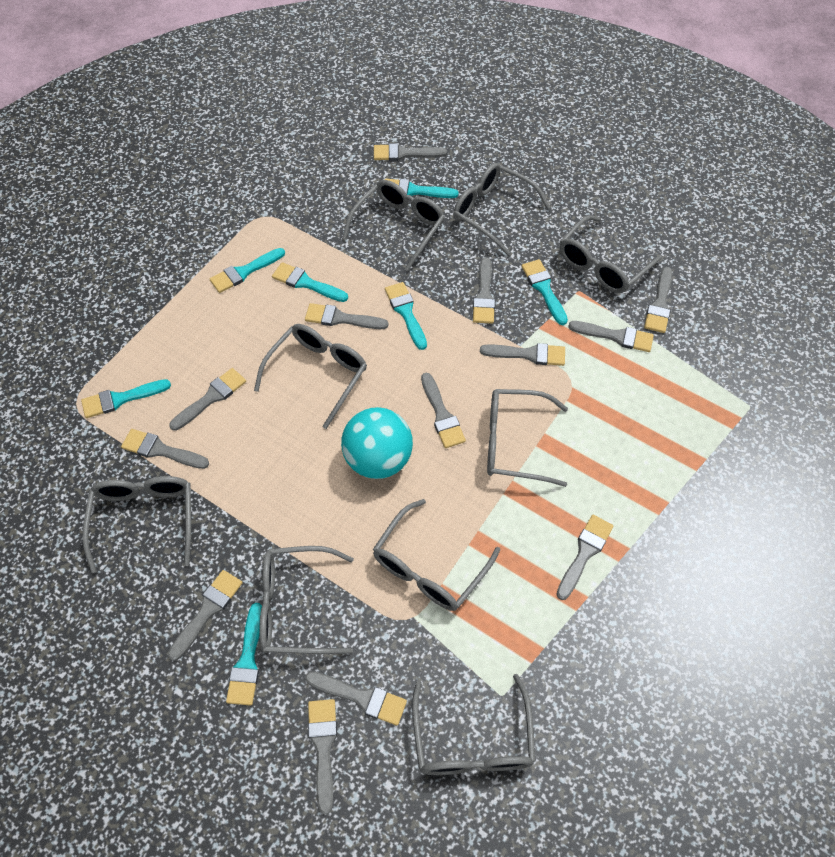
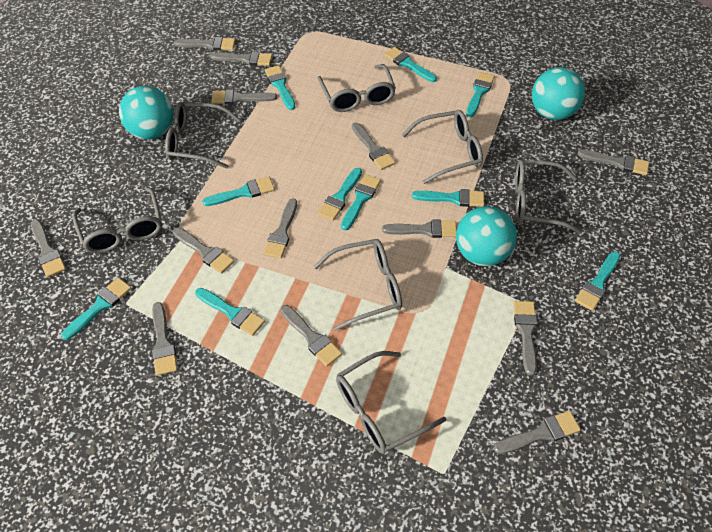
grey glasses: 9 -> 7
turquoise ball: 1 -> 3
turquoise brush: 7 -> 10

